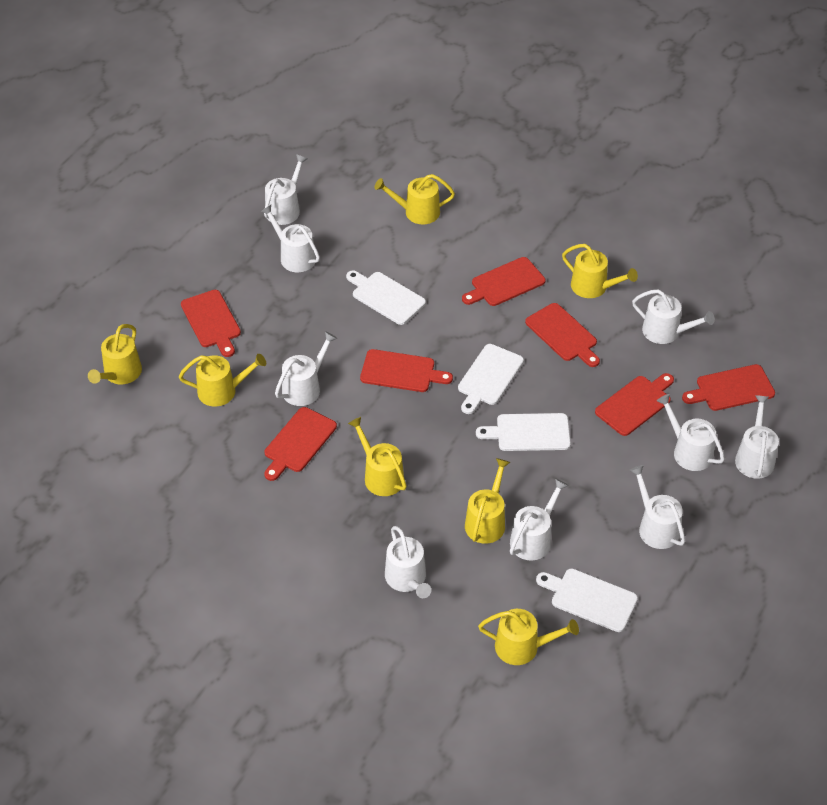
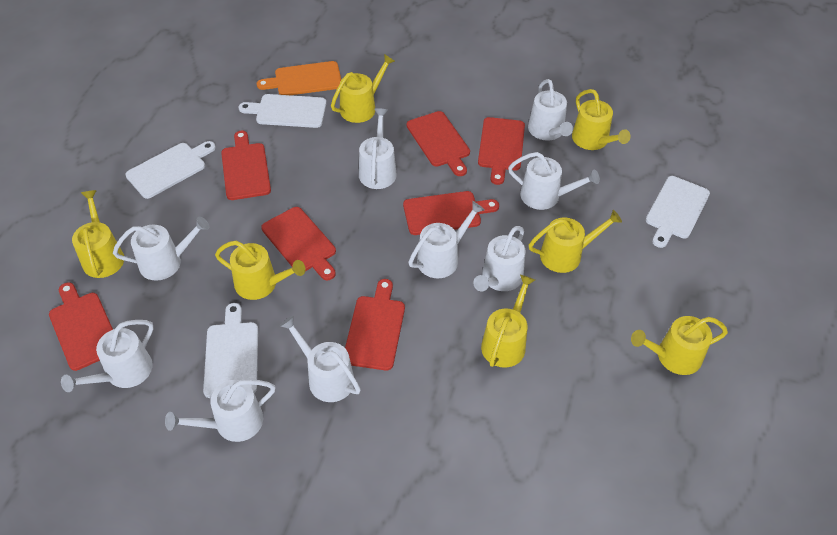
orange cutting board: 0 -> 1

